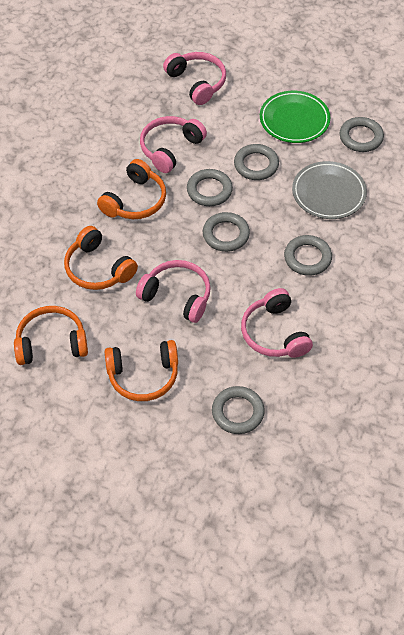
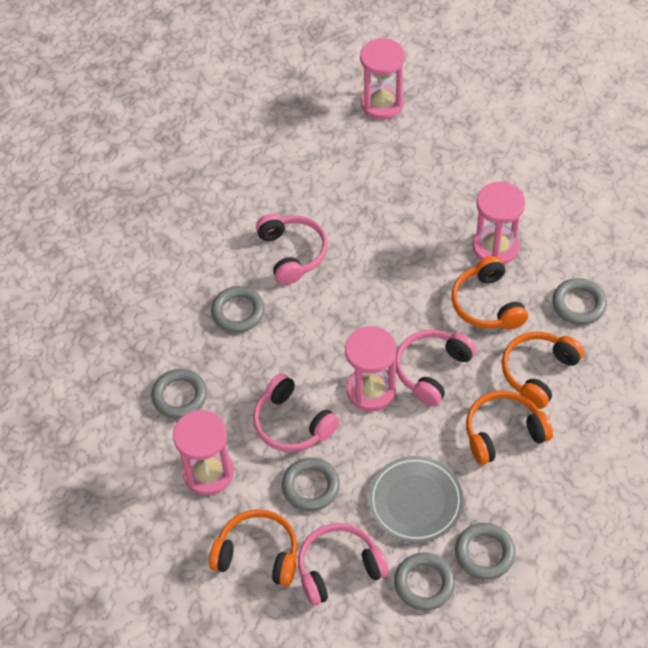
green plate: 1 -> 0
pink hourglass: 0 -> 4

